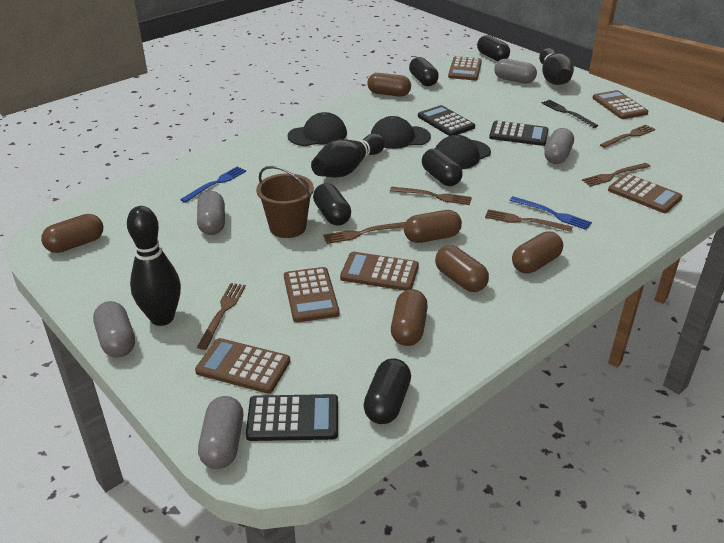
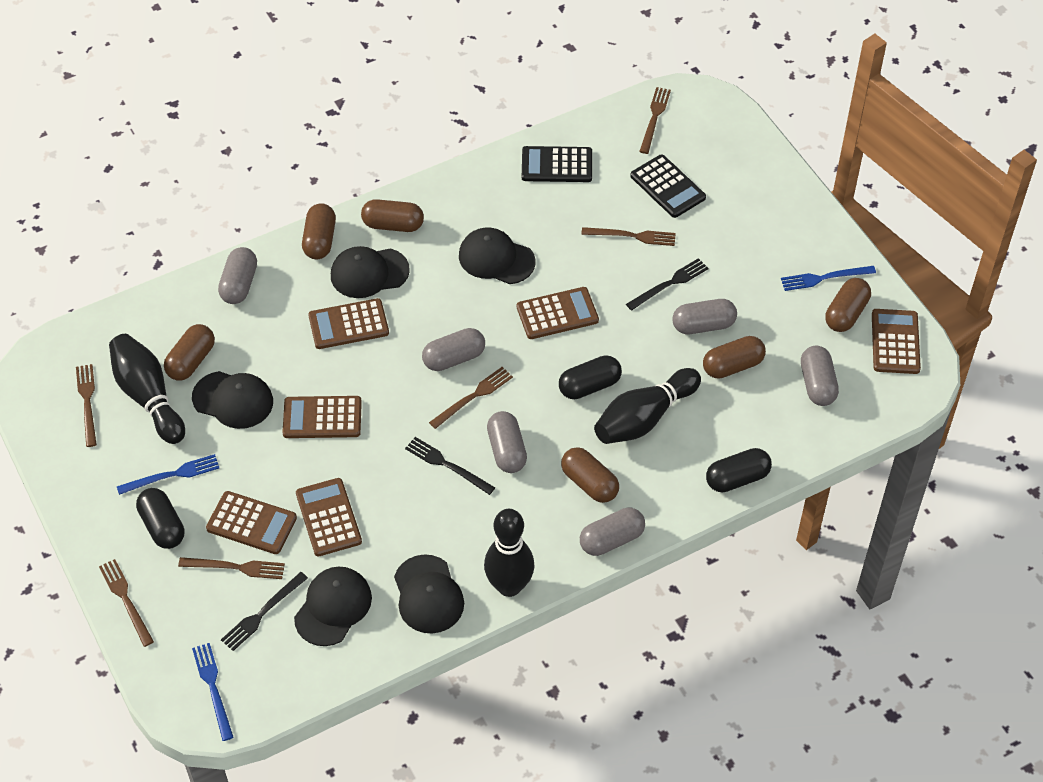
black calculator: 3 -> 2
black cap: 3 -> 5
black capsule: 5 -> 3
black fork: 1 -> 3
blue fork: 2 -> 3
brown bucket: 1 -> 0
grey capsule: 5 -> 6

